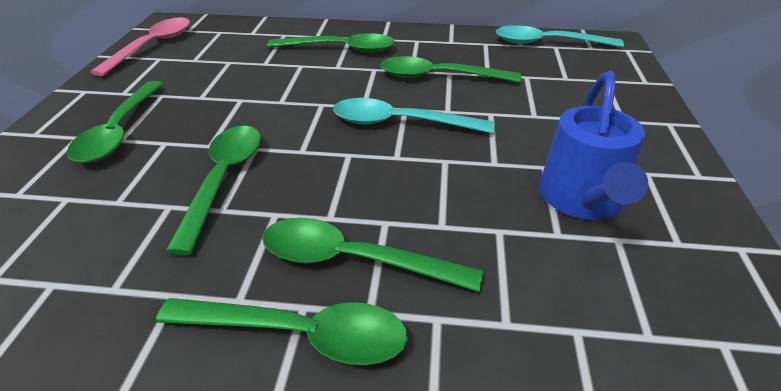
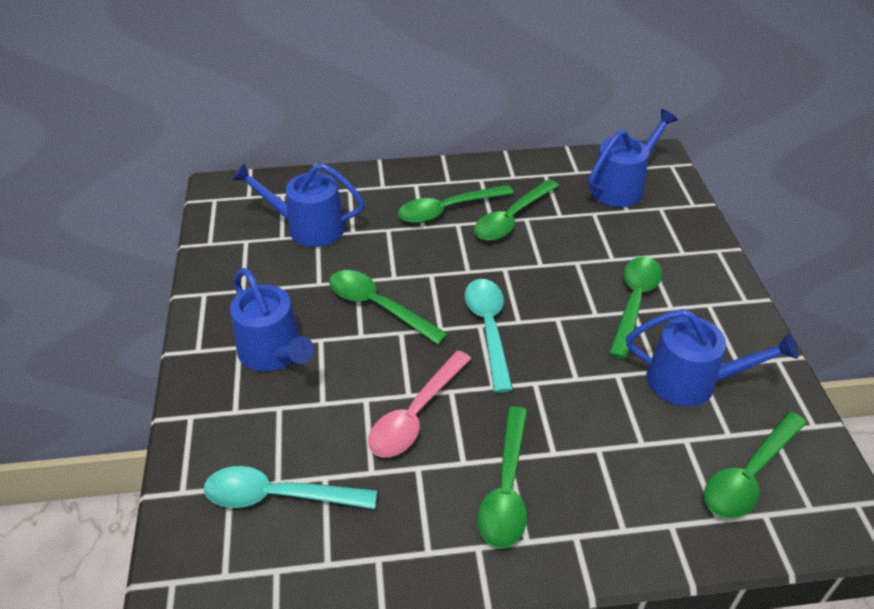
blue watering can: 1 -> 4

